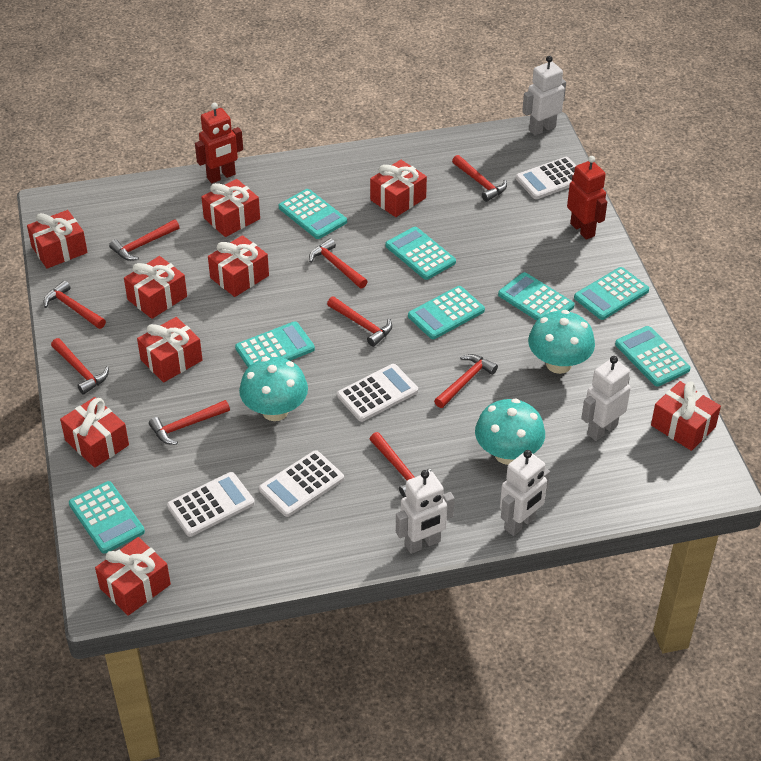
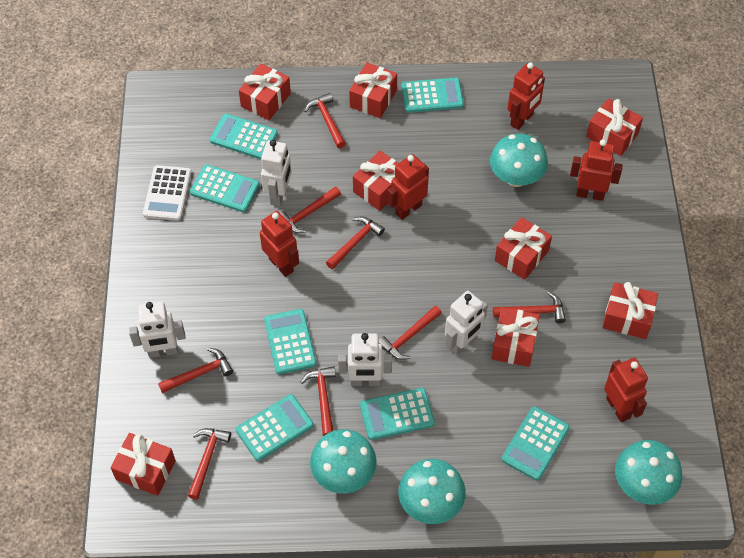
red gift: 9 -> 8
red hammer: 9 -> 8
red robot: 2 -> 5
turquoise calculator: 8 -> 7
turquoise mushroom: 3 -> 4
white calculator: 4 -> 1

